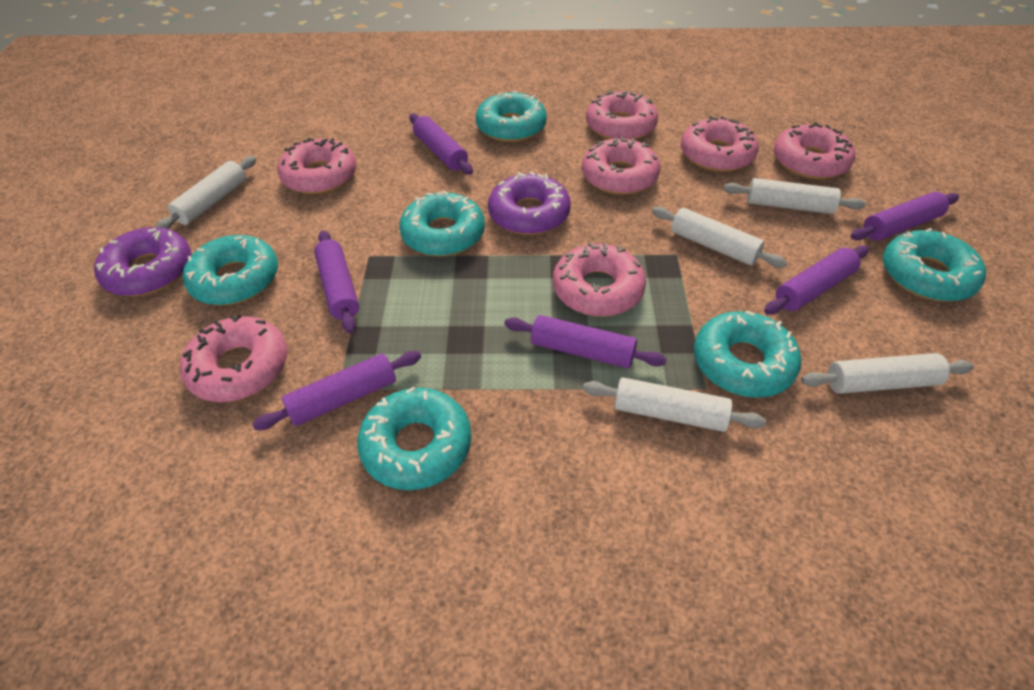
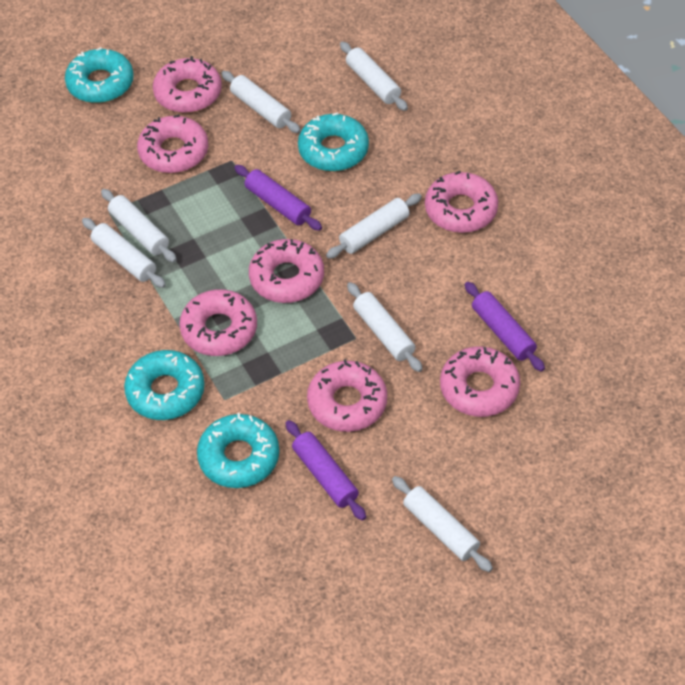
purple donut: 2 -> 0
purple rolling pin: 6 -> 3
turquoise donut: 6 -> 4
white rolling pin: 5 -> 7

